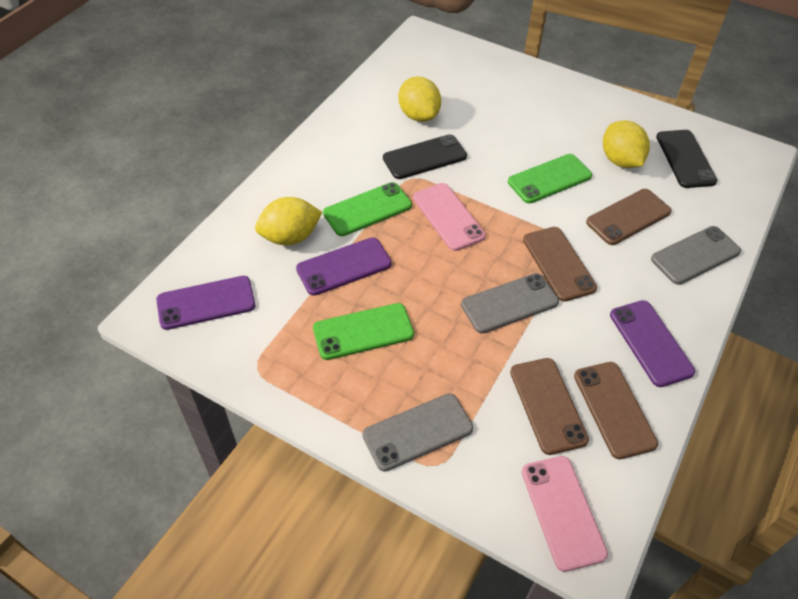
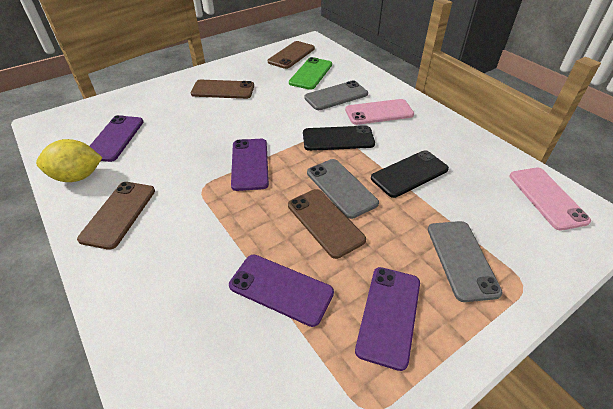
green phone: 3 -> 1
purple phone: 3 -> 4
yellow lemon: 3 -> 1

